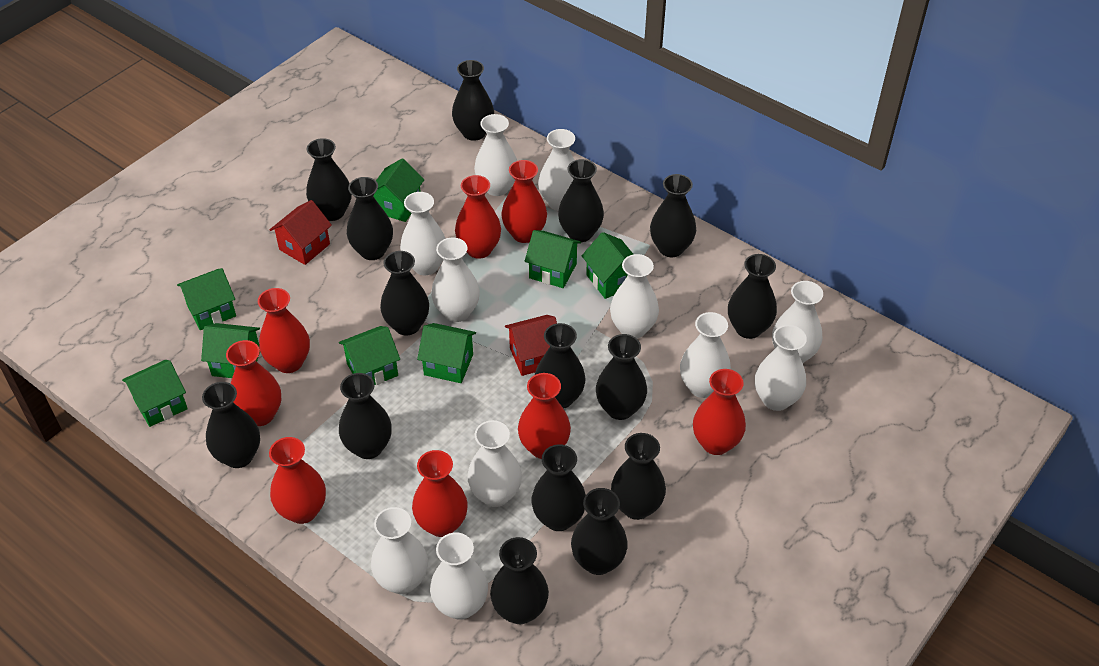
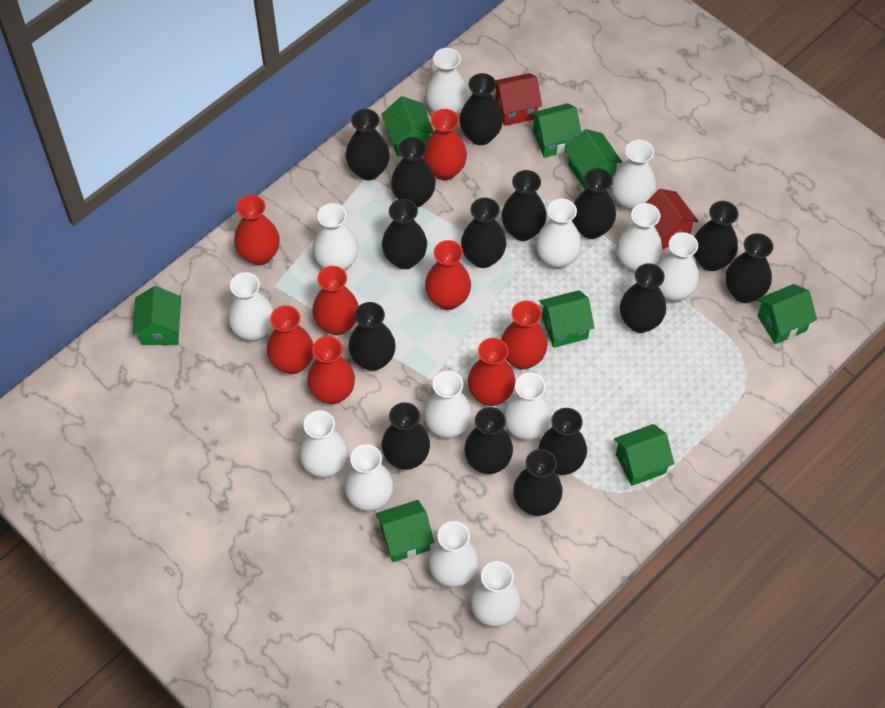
white vase: 11 -> 13

